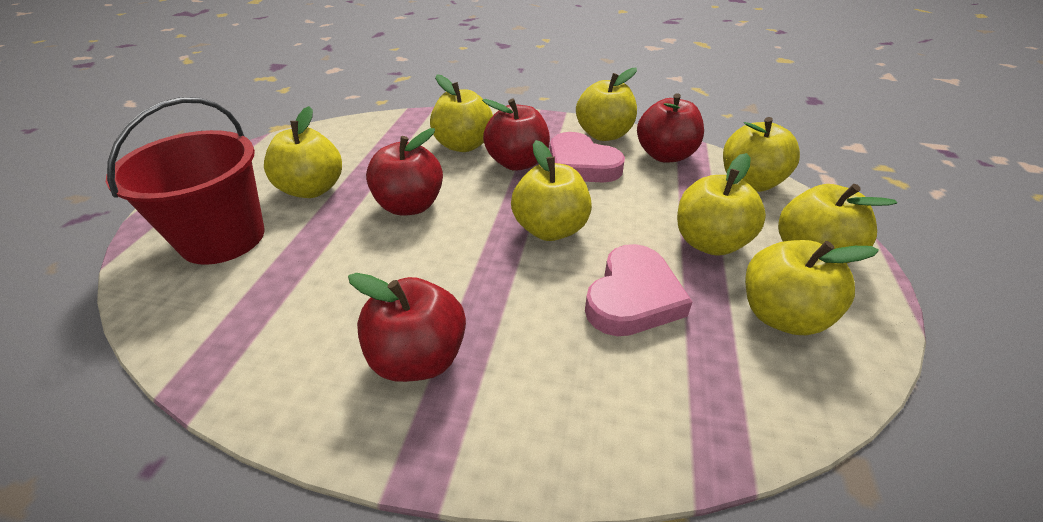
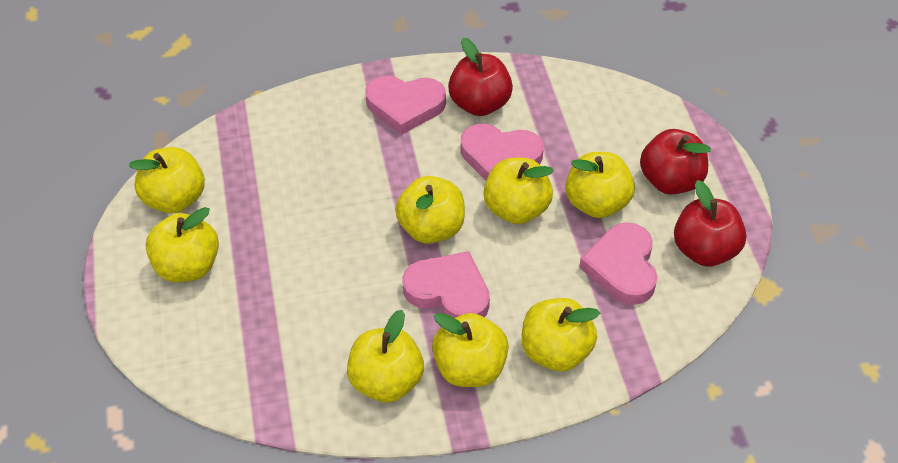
pink heart: 2 -> 4
red apple: 4 -> 3
red bucket: 1 -> 0

